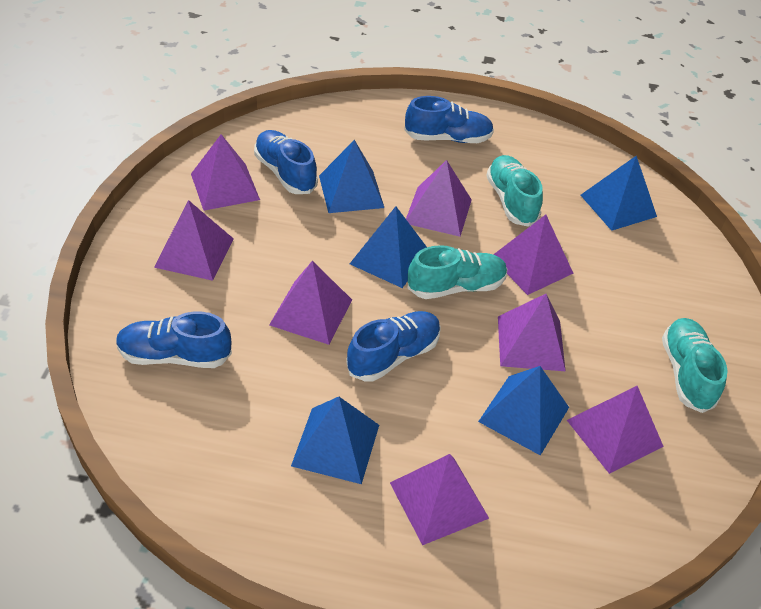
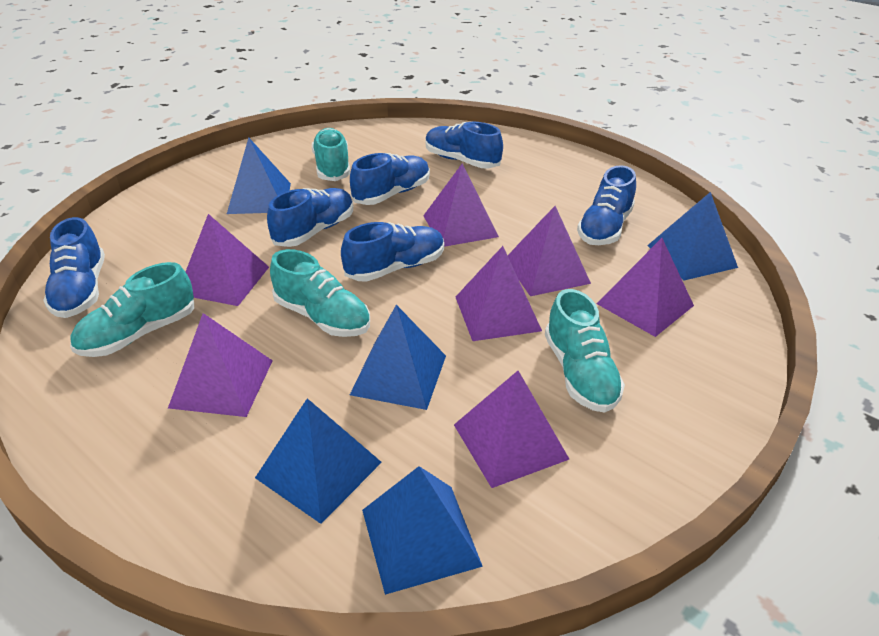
blue shoe: 4 -> 6
purple pyramid: 8 -> 7
turquoise shoe: 3 -> 4

